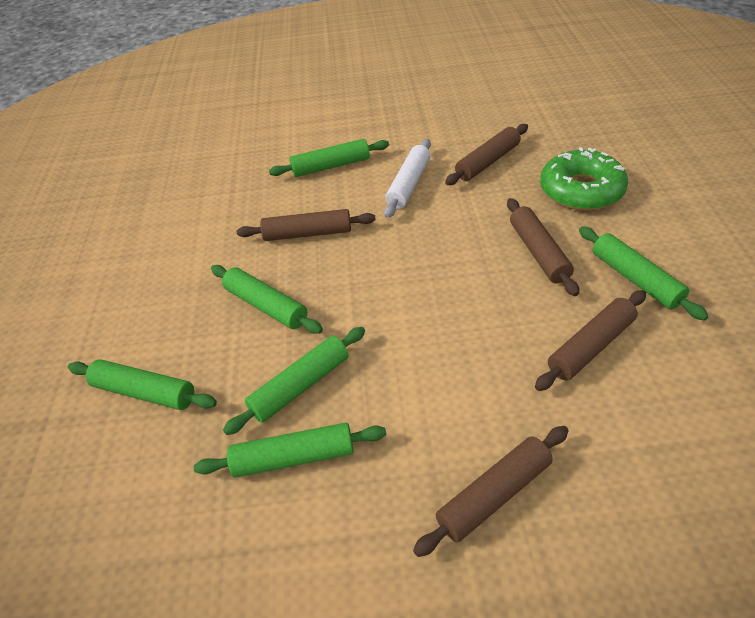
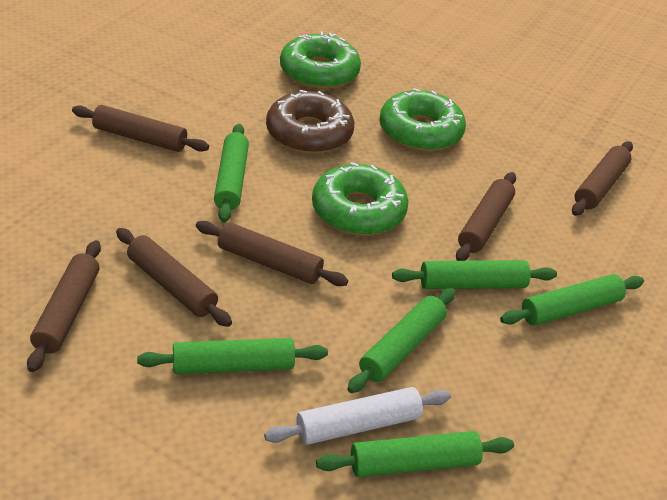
brown donut: 0 -> 1
brown rolling pin: 5 -> 6
green donut: 1 -> 3

